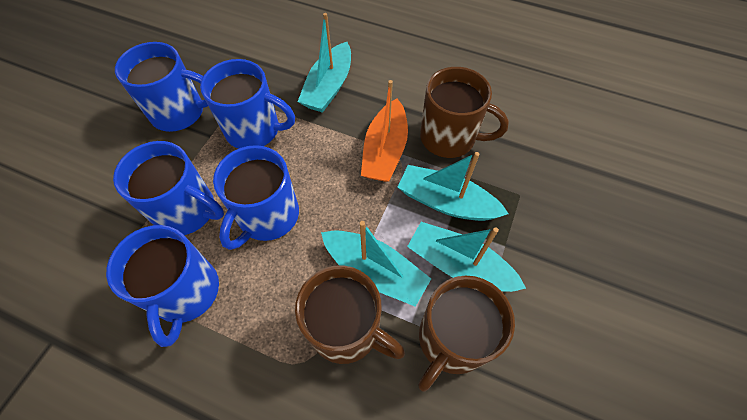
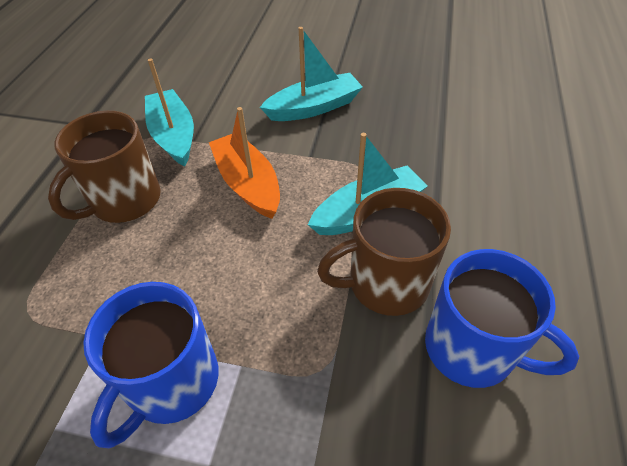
blue mug: 5 -> 2
brown mug: 3 -> 2
turquoise boat: 4 -> 3

